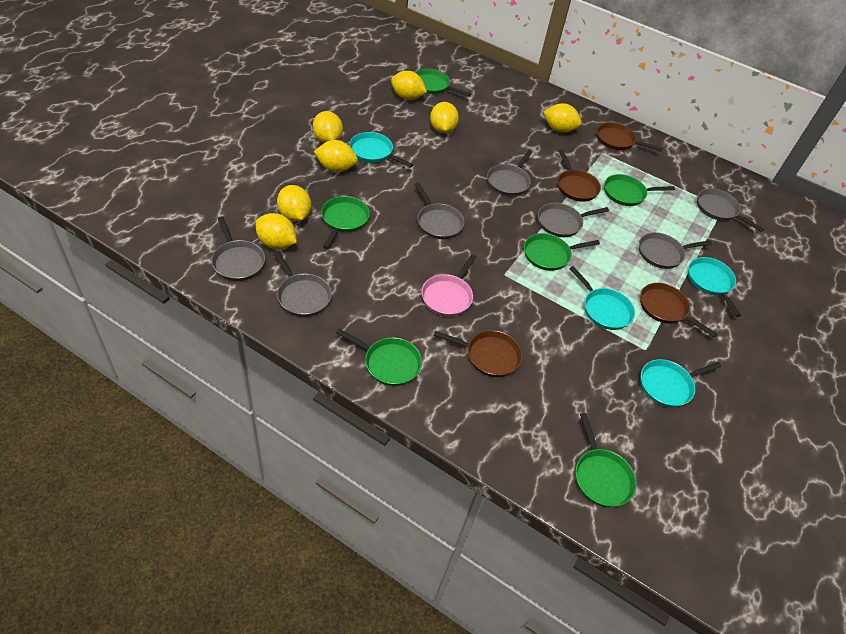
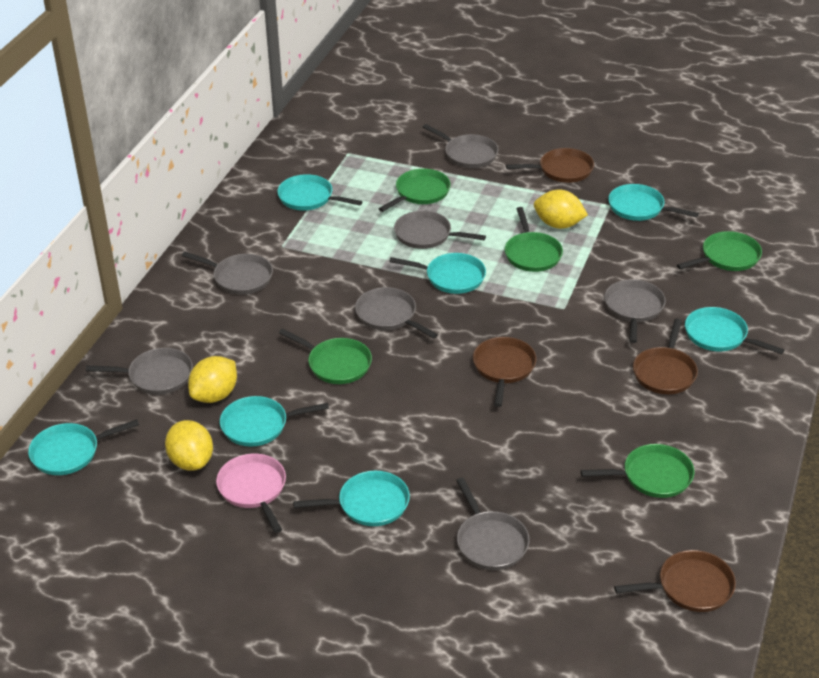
green pan: 6 -> 5
turquoise pan: 4 -> 7
yellow lemon: 7 -> 3

